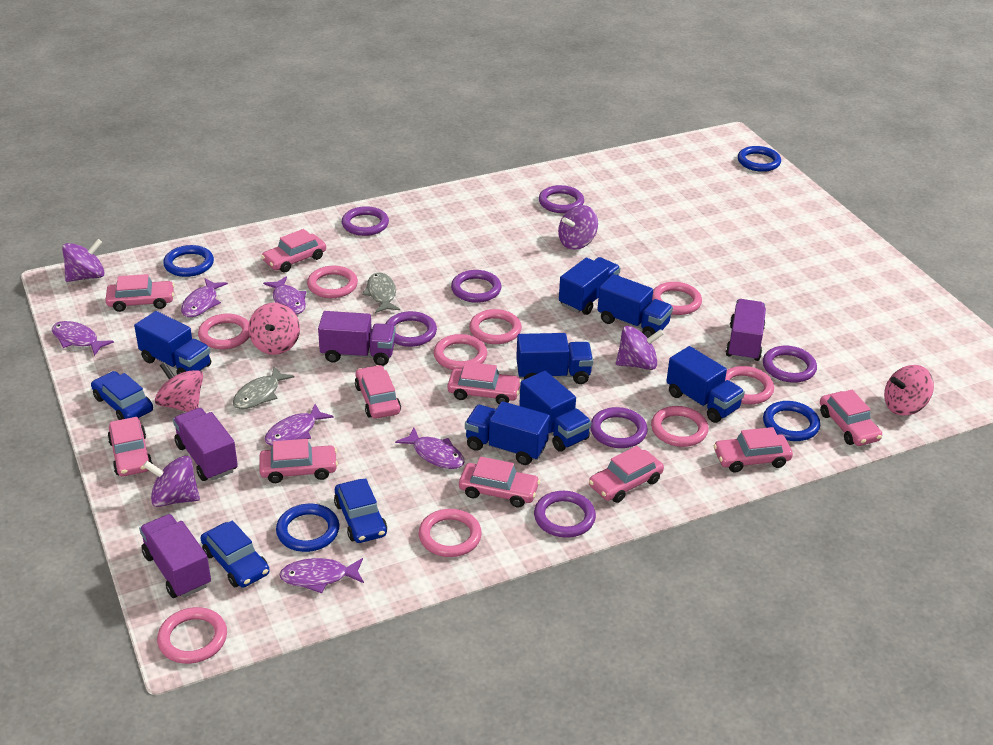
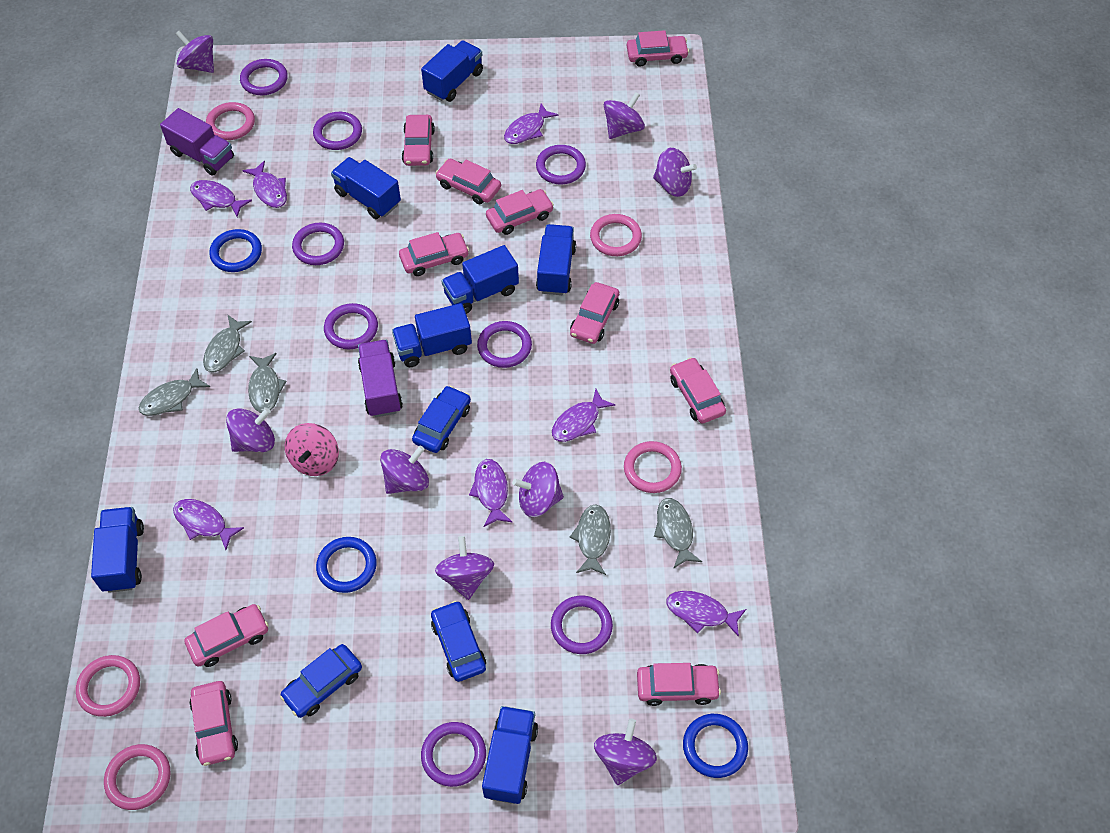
blue ring: 4 -> 3
grey fish: 2 -> 5
pink ring: 9 -> 5
pink spinning top: 3 -> 1
purple fish: 6 -> 7
purple ring: 7 -> 8
purple spinning top: 4 -> 8
purple truck: 4 -> 2

